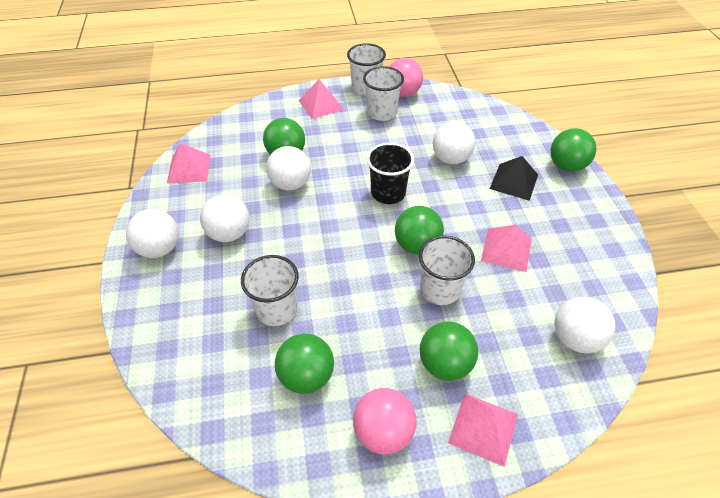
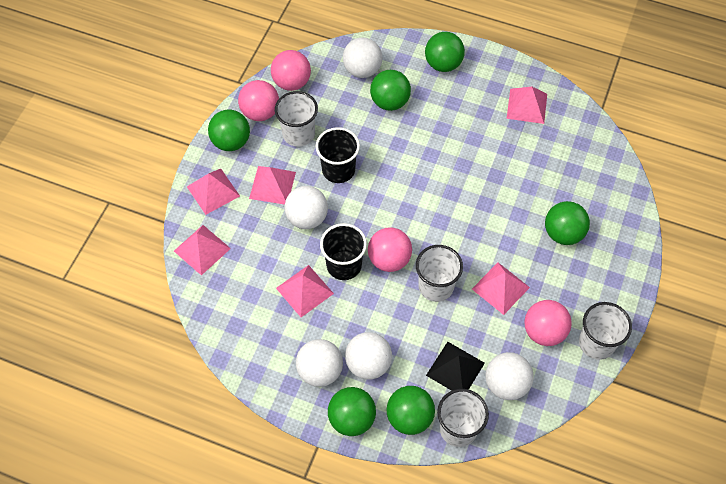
black cup: 1 -> 2
green ball: 5 -> 6
pink ball: 2 -> 4
pink pyramid: 4 -> 6

